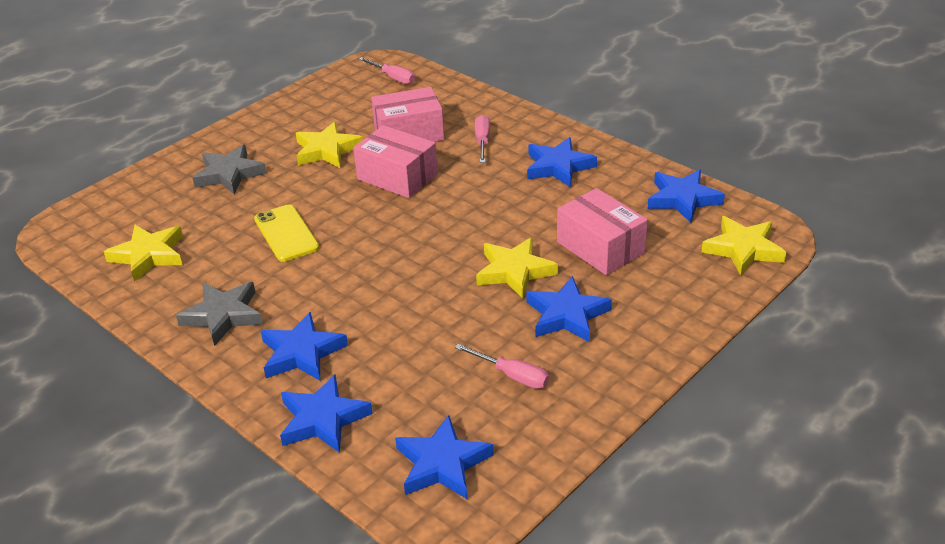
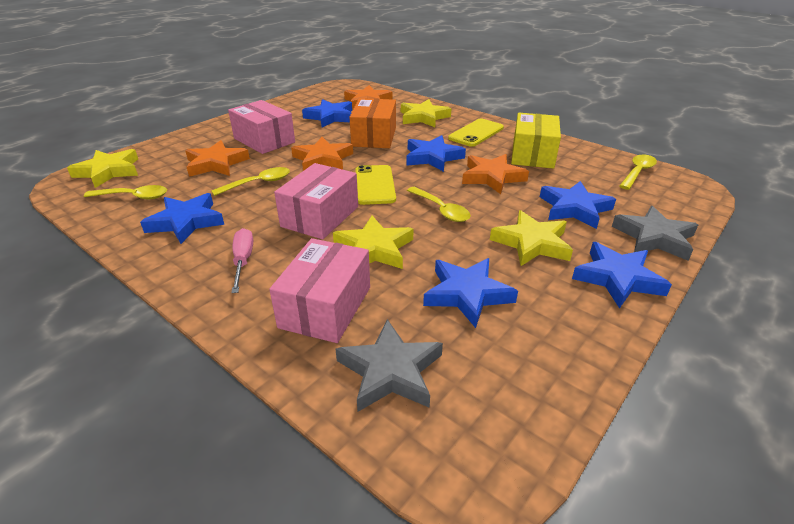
orange box: 0 -> 1
orange star: 0 -> 4
pink screwdriver: 3 -> 1
yellow box: 0 -> 1
yellow phone: 1 -> 2
yellow spoon: 0 -> 4

